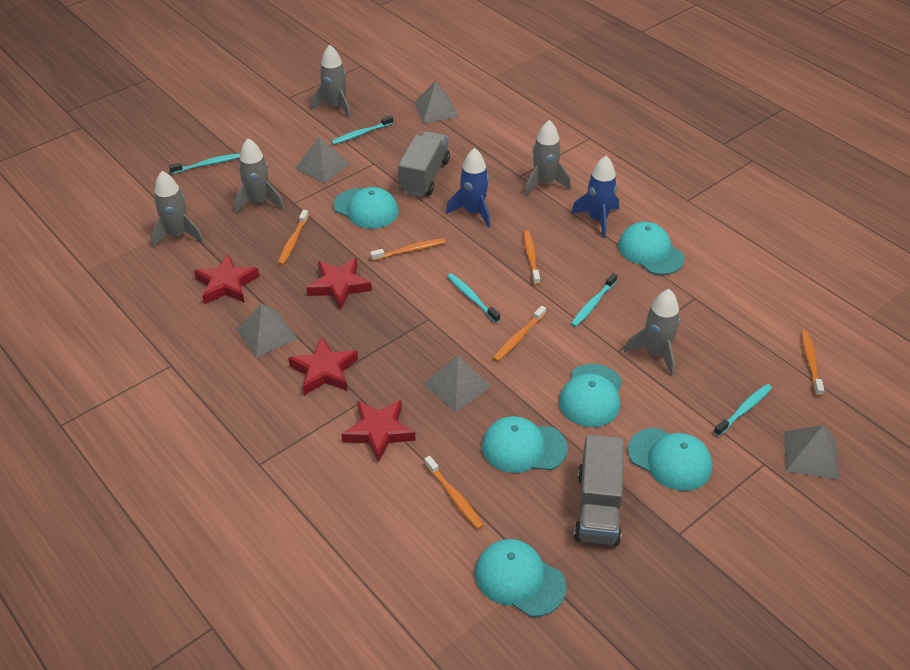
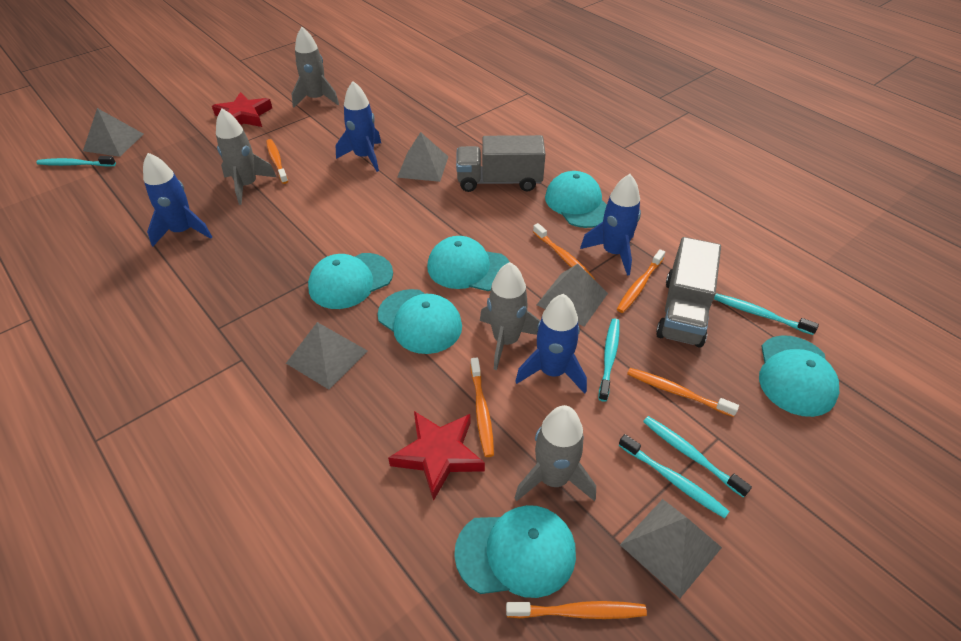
blue rocket: 2 -> 4
grey rocket: 5 -> 4
red star: 4 -> 2

